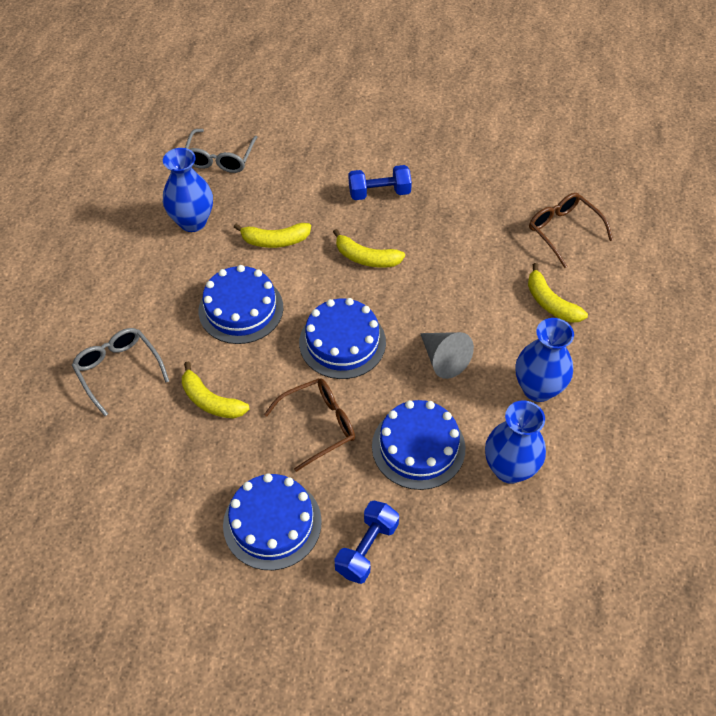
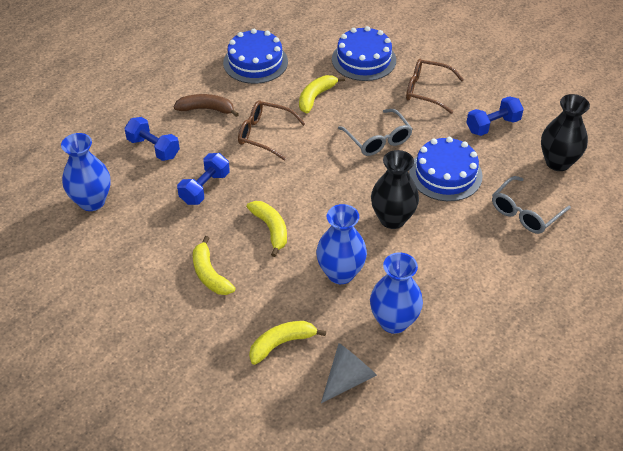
black vase: 0 -> 2
blue cake: 4 -> 3
blue dumbbell: 2 -> 3
brown banana: 0 -> 1

